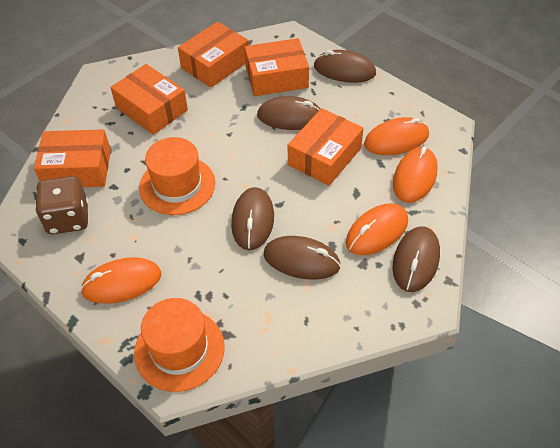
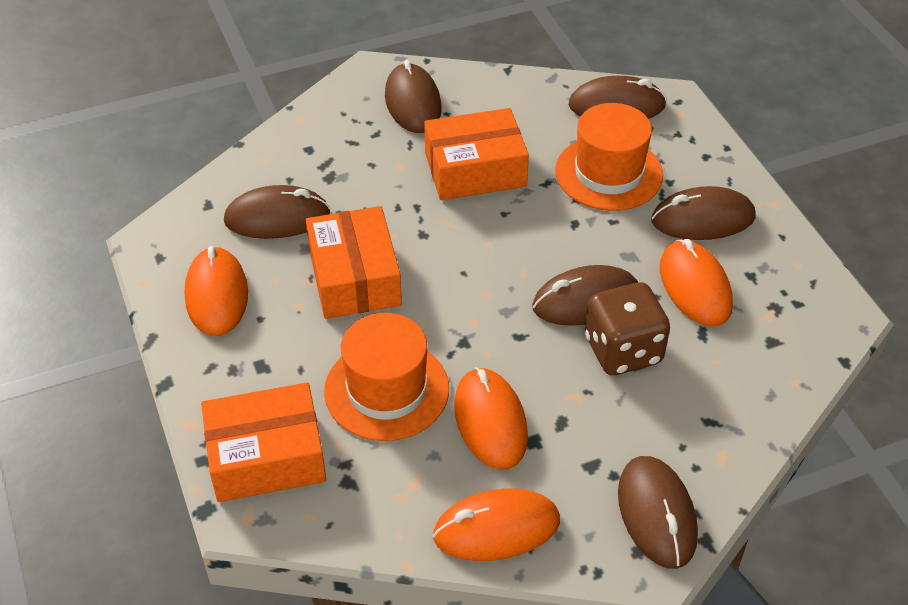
brown mouse: 5 -> 6
orange box: 5 -> 3

